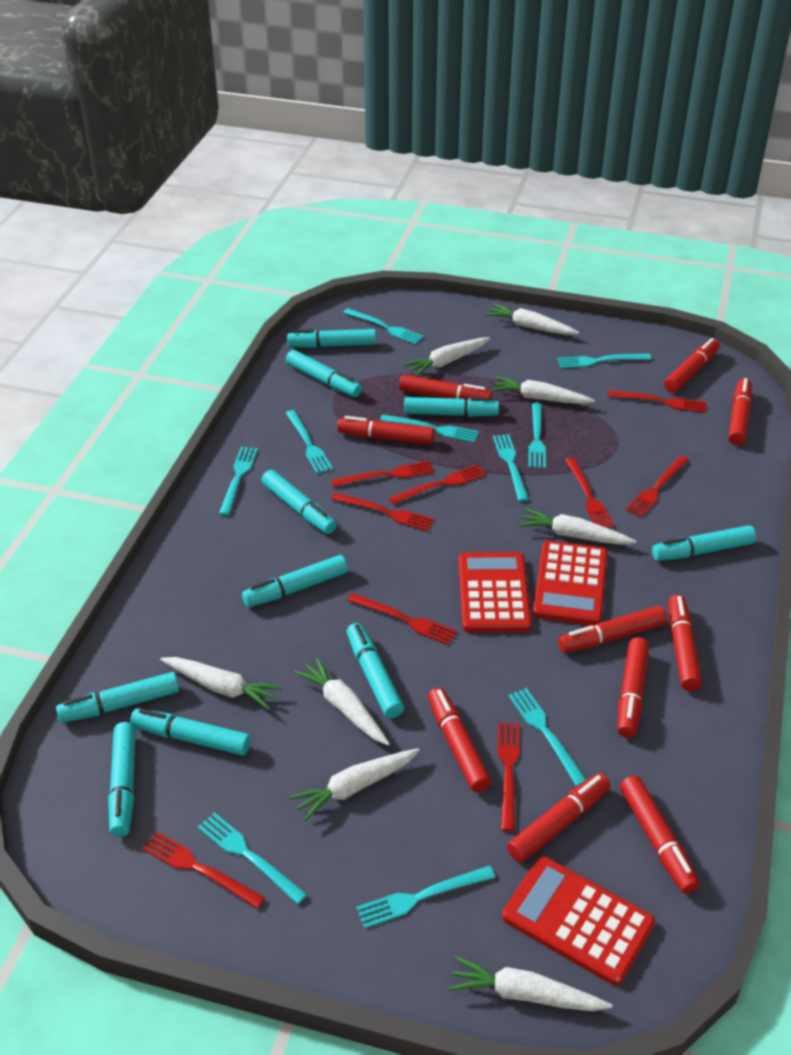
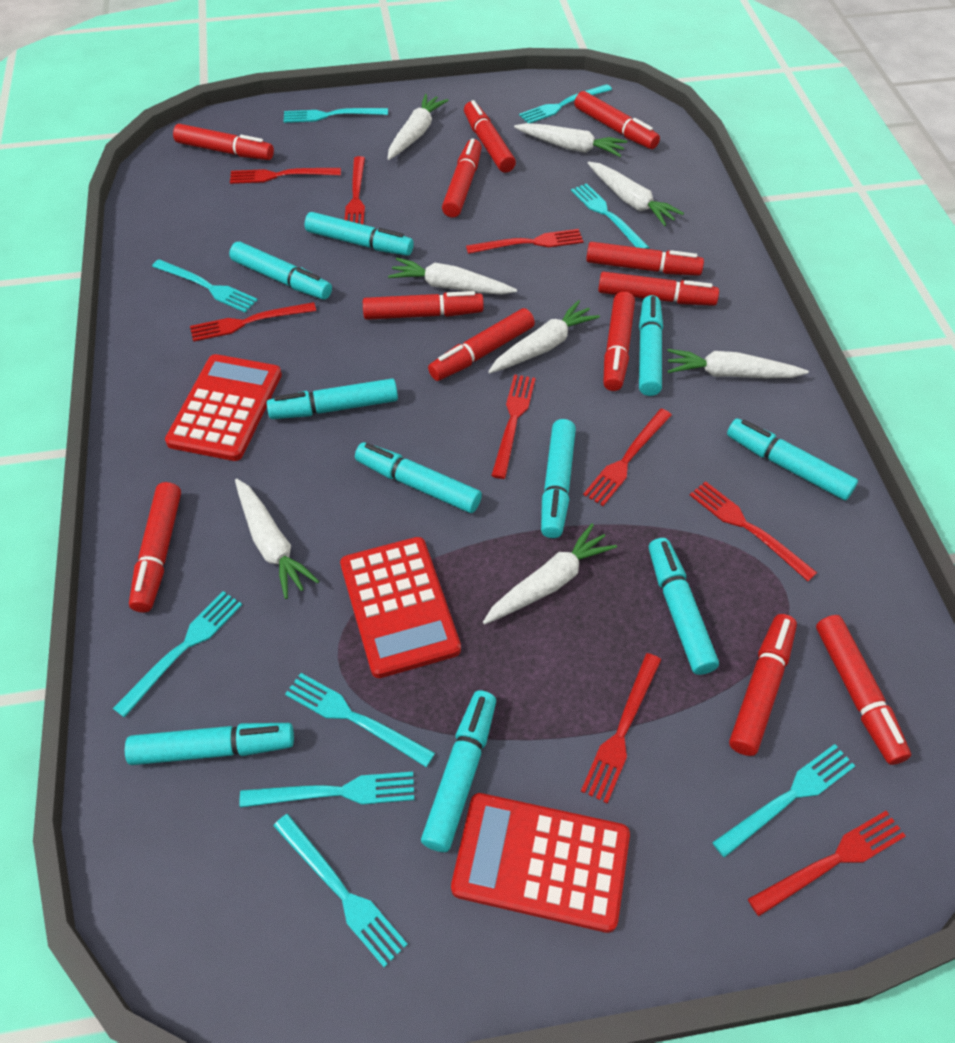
red marker: 10 -> 12
turquoise fork: 10 -> 9

